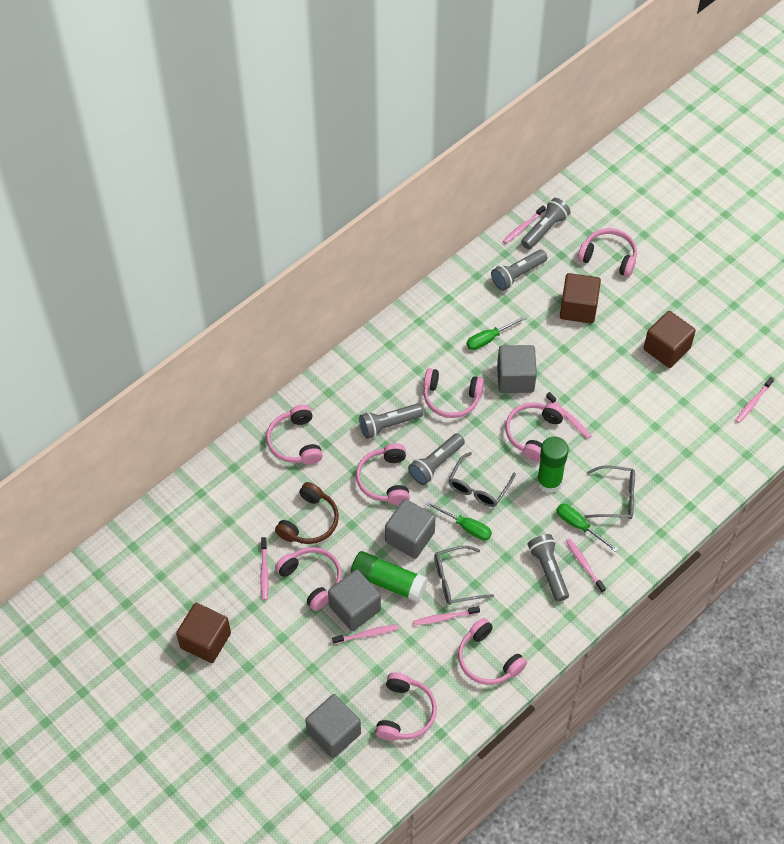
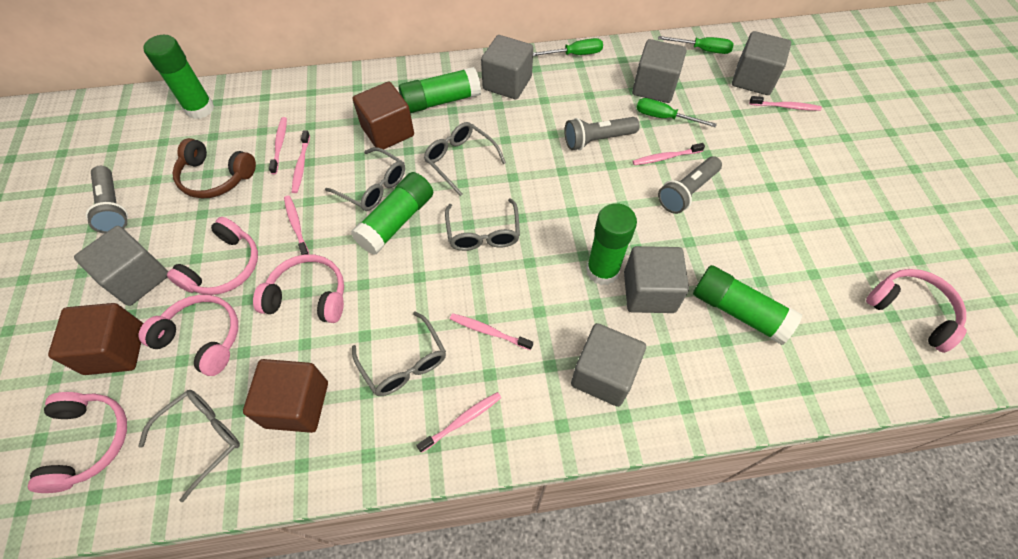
green glue stick: 2 -> 5
grey cube: 4 -> 6
grey flashlight: 5 -> 3
grey glasses: 3 -> 5
pink headphones: 8 -> 5

